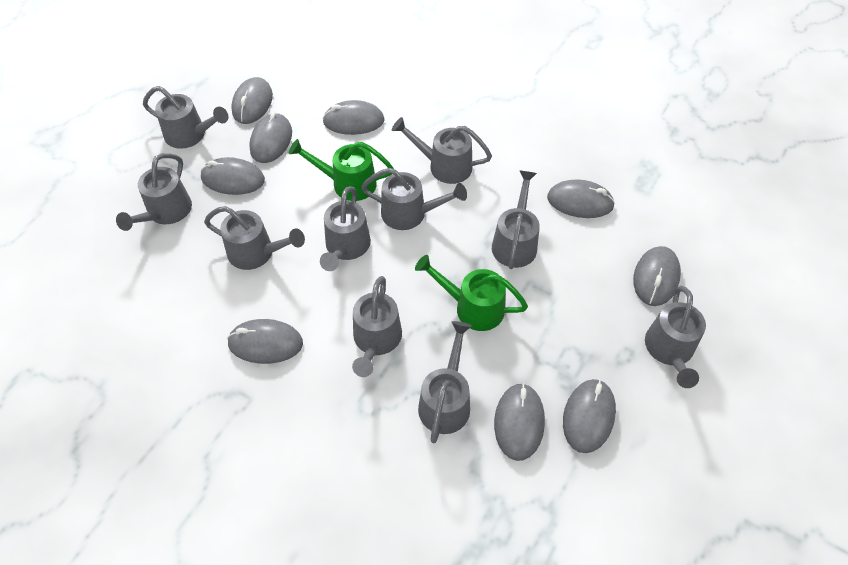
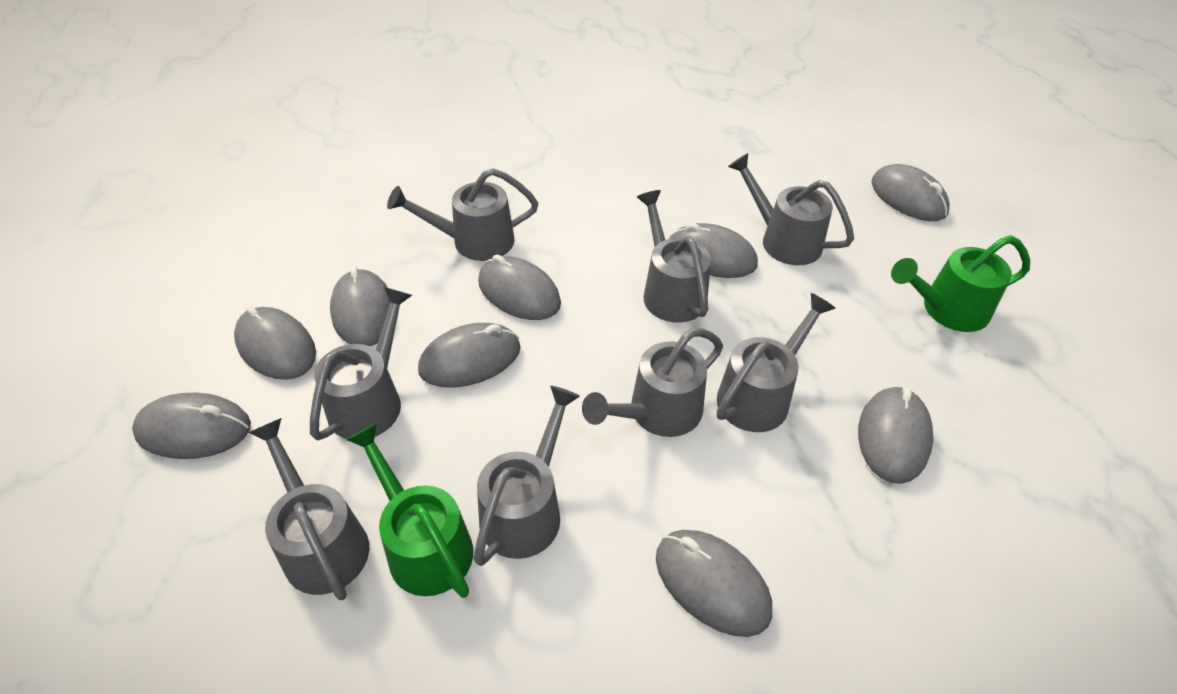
grey watering can: 10 -> 8

